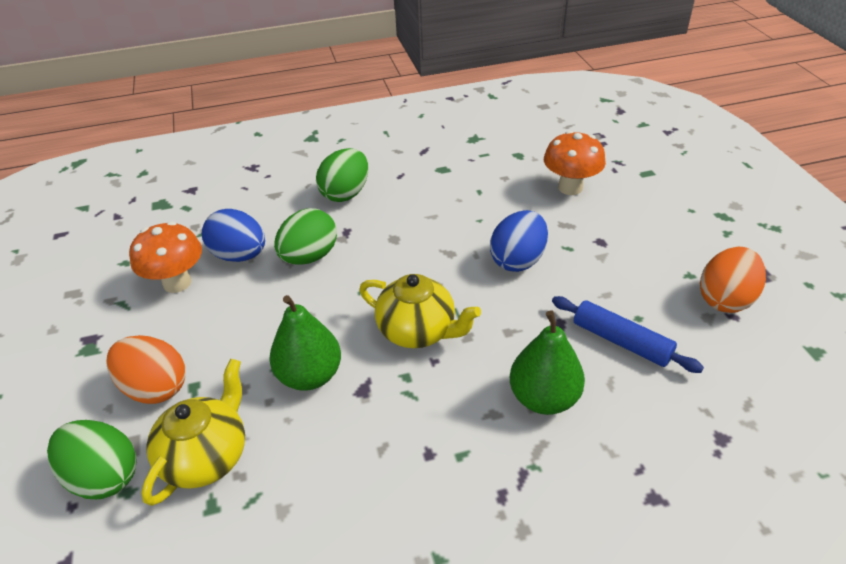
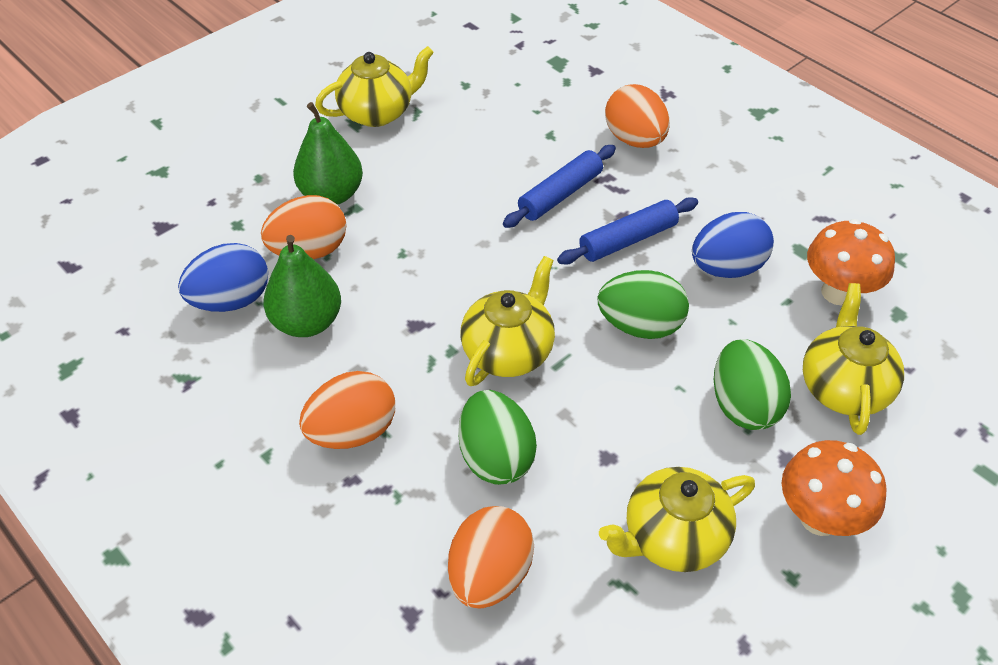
blue rolling pin: 1 -> 2
orange egg: 2 -> 4
yellow teapot: 2 -> 4

